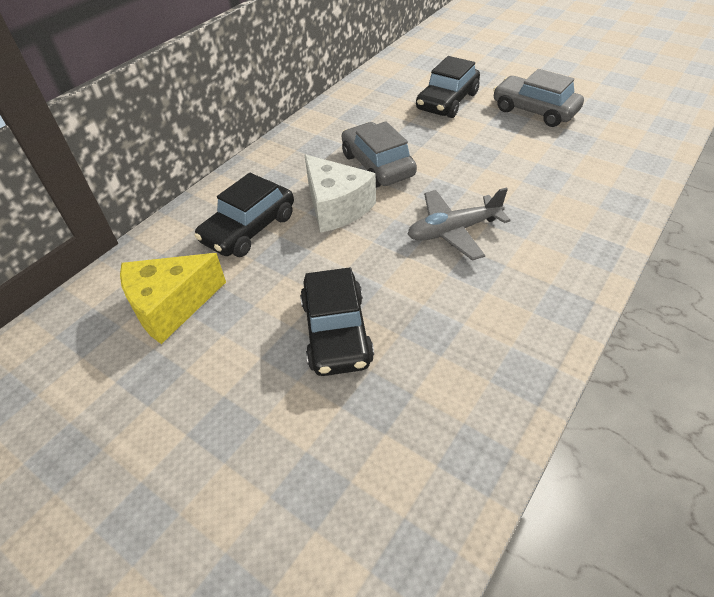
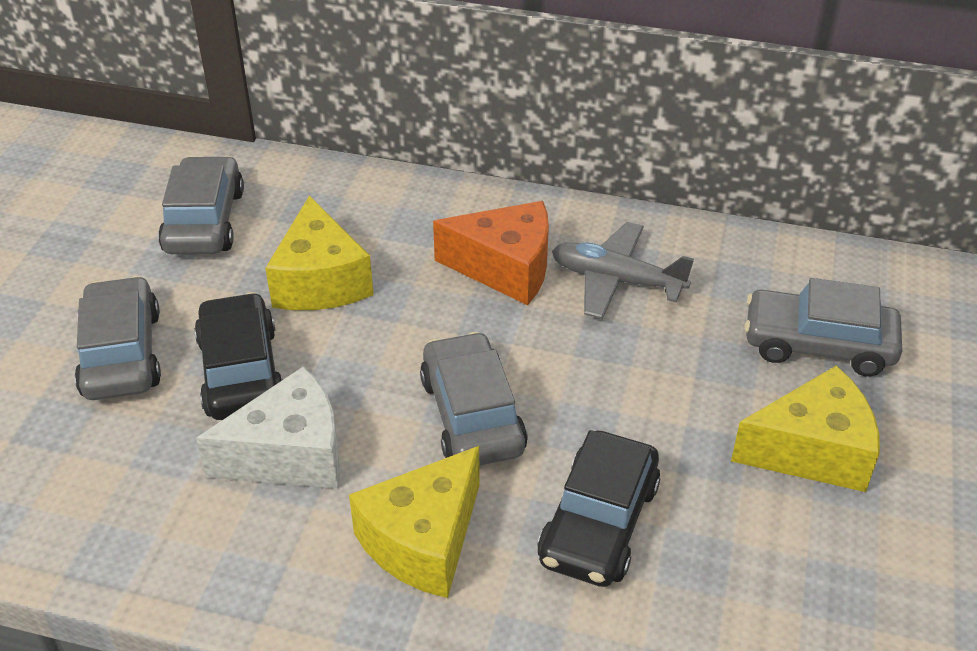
black car: 3 -> 2
grey car: 2 -> 4
orange cheese: 0 -> 1
yellow cheese: 1 -> 3

